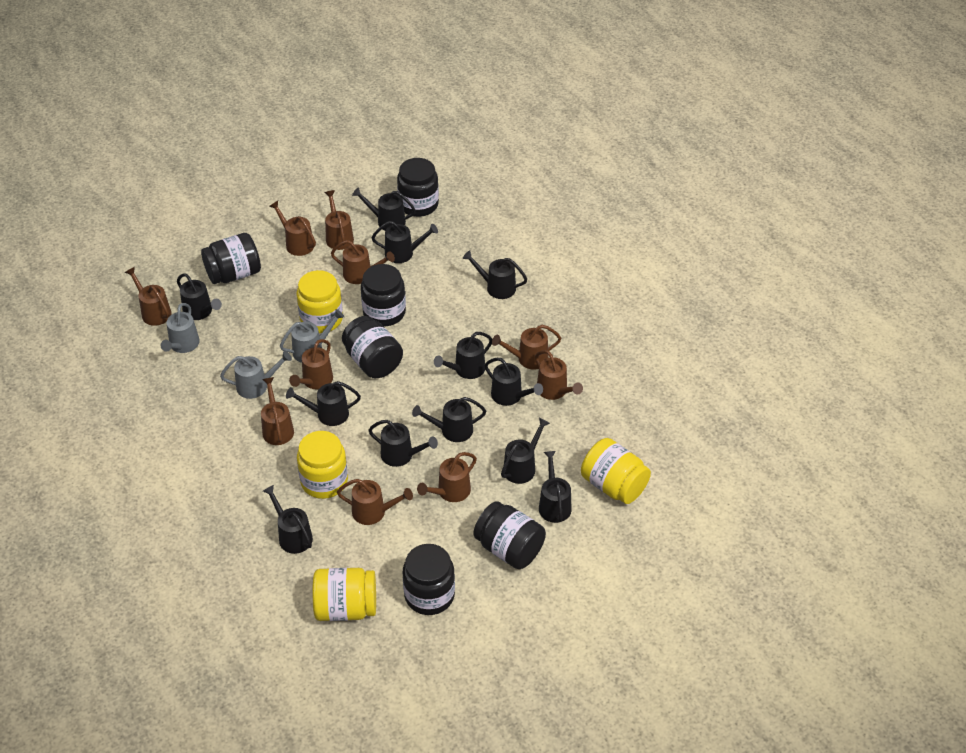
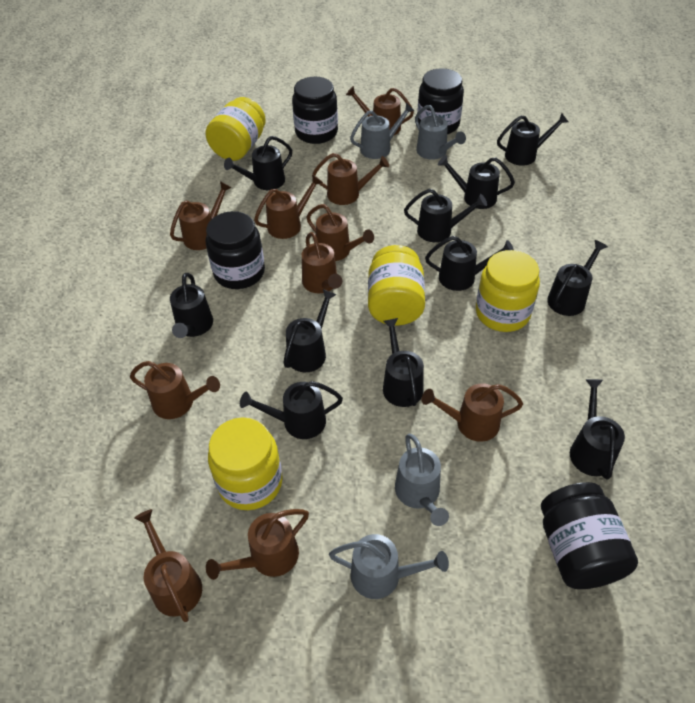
black jar: 6 -> 4
black watering can: 12 -> 11
grey watering can: 3 -> 4

